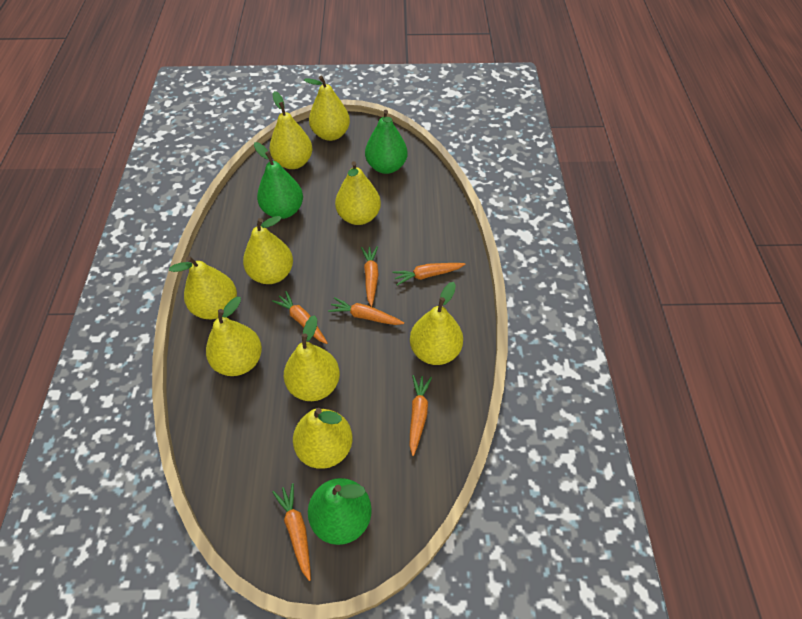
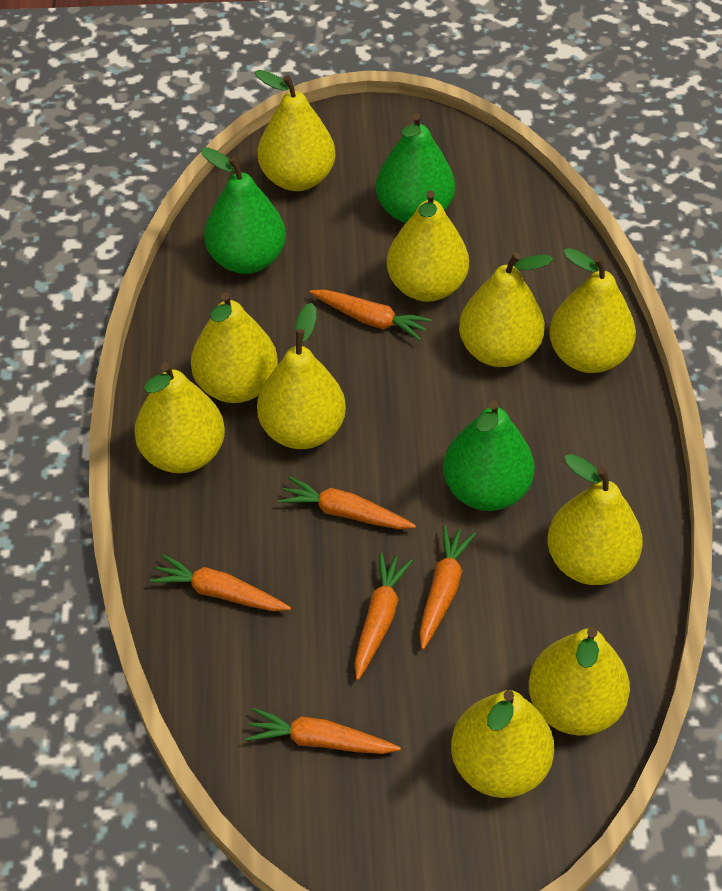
yellow pear: 9 -> 10

